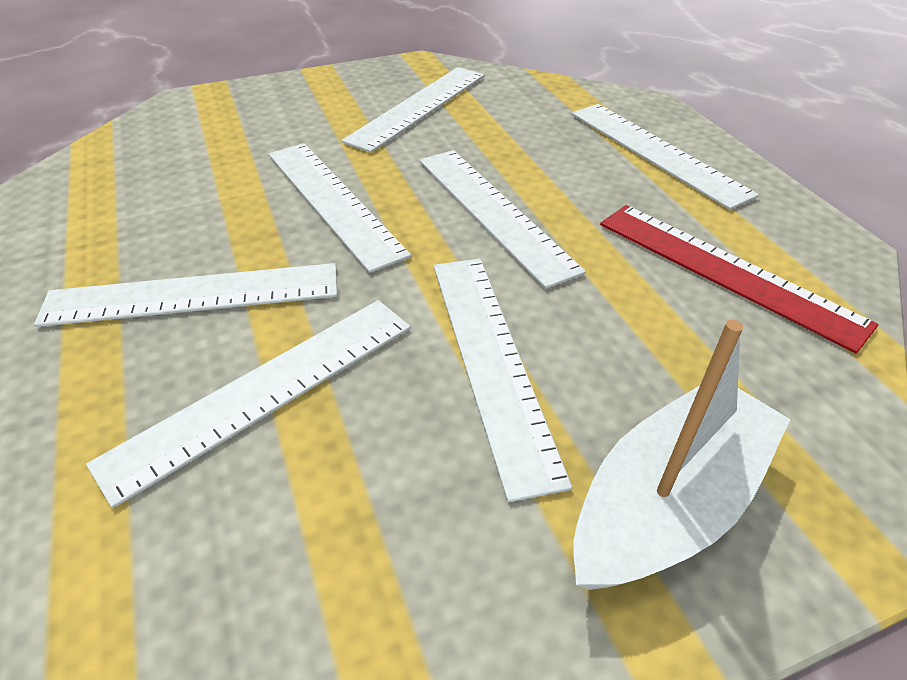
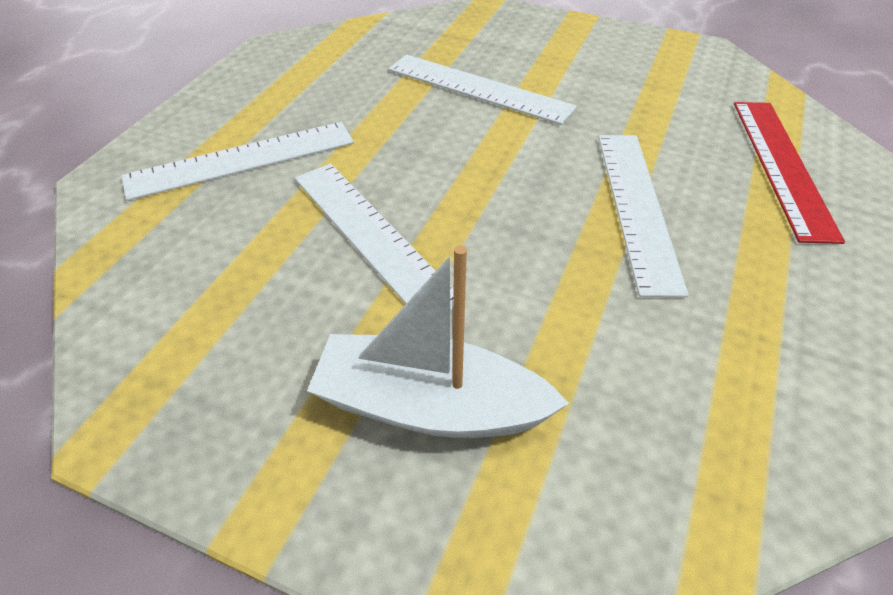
white ruler: 7 -> 4

